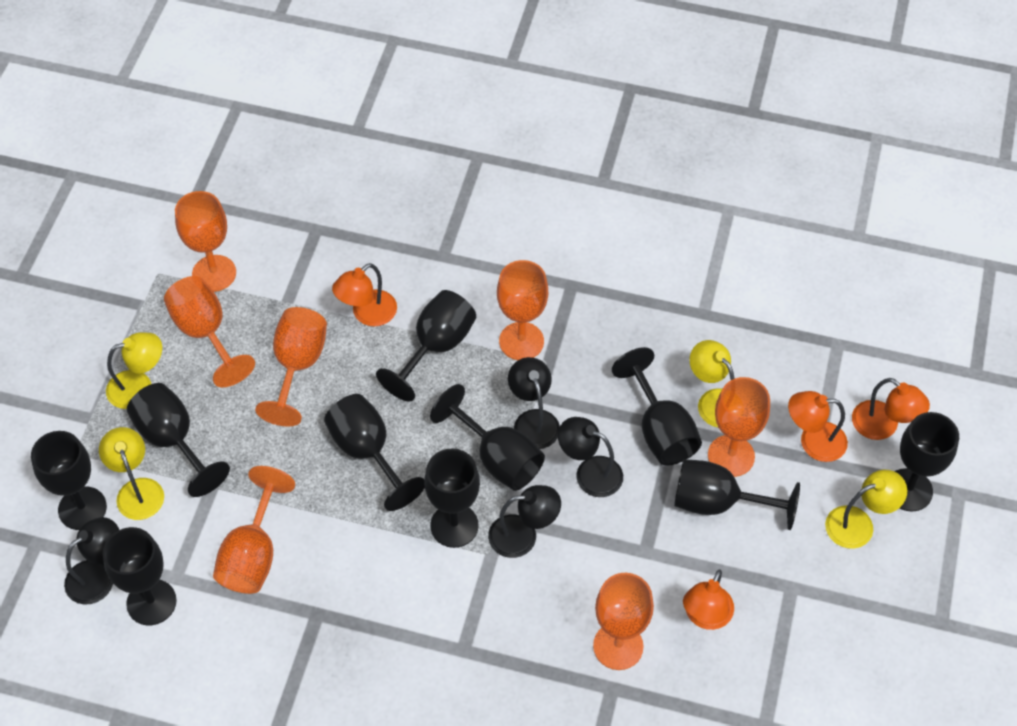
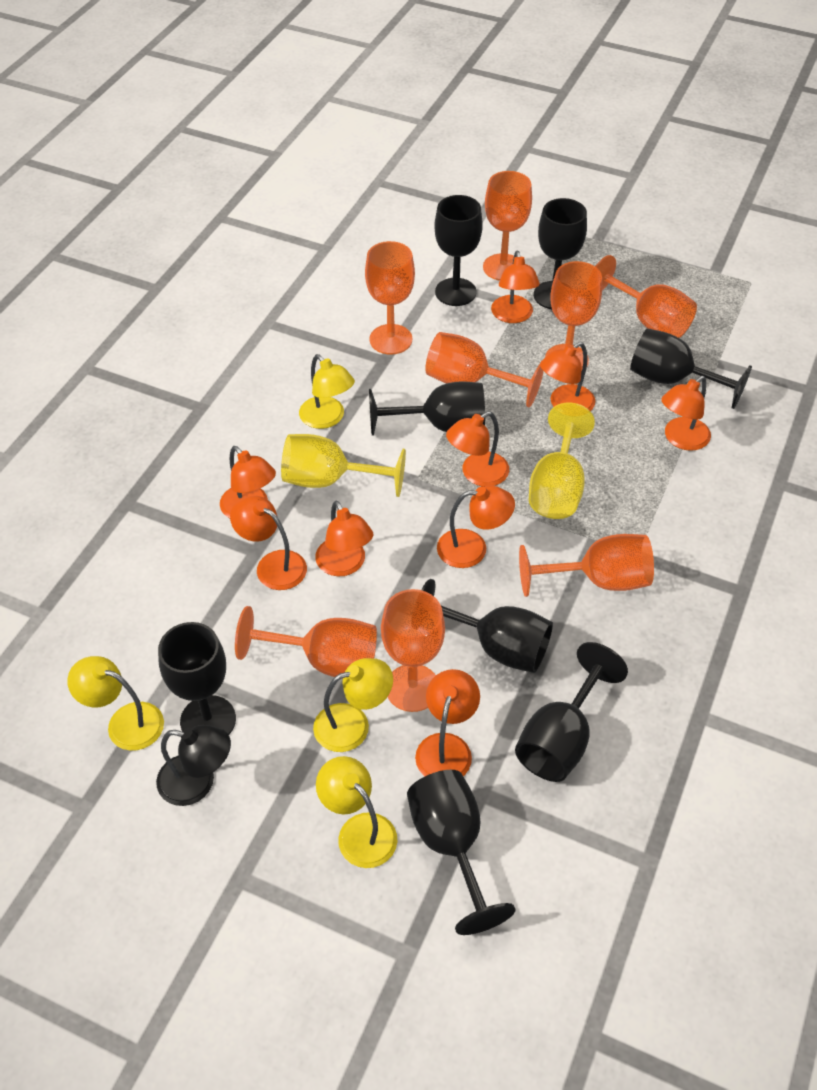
black goblet: 10 -> 8
black lamp: 4 -> 1
orange goblet: 7 -> 8
orange lamp: 4 -> 9
yellow goblet: 0 -> 2

